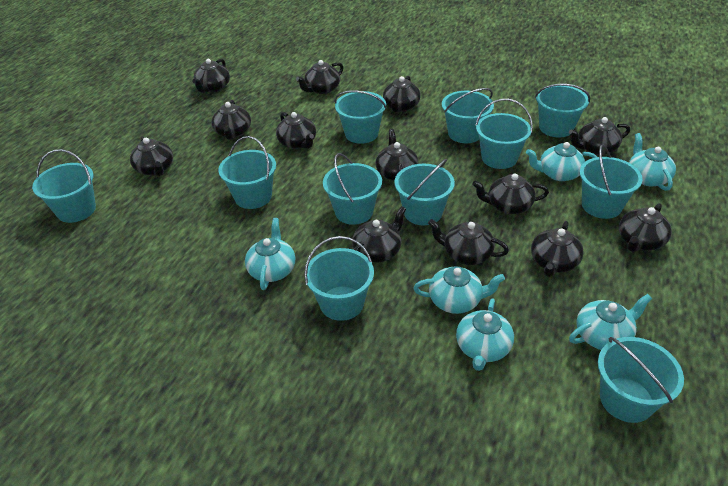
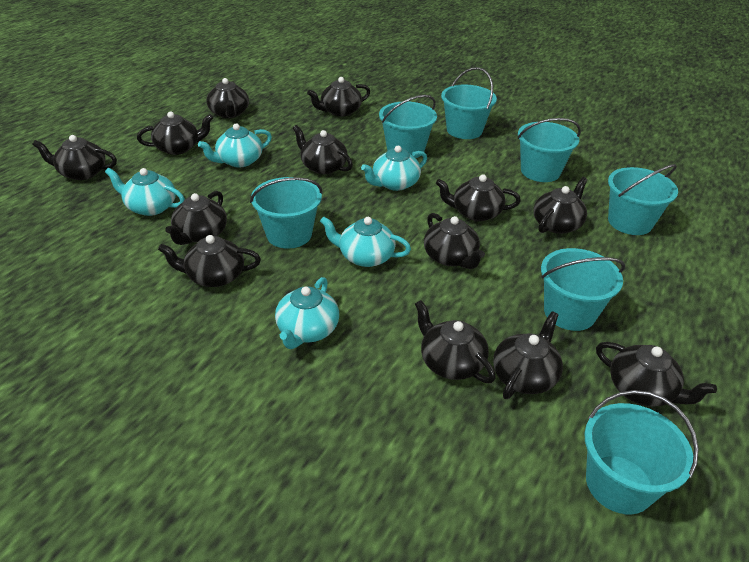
turquoise bucket: 11 -> 7
turquoise teapot: 6 -> 5

